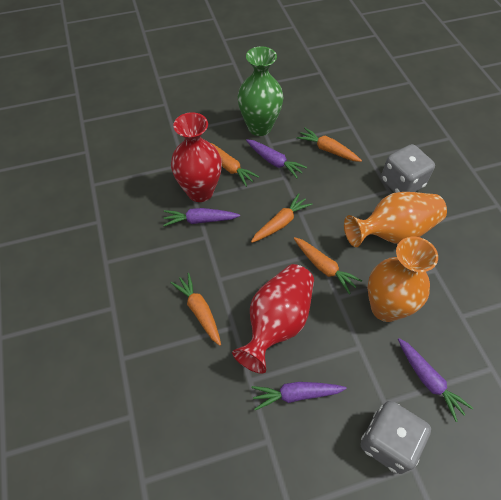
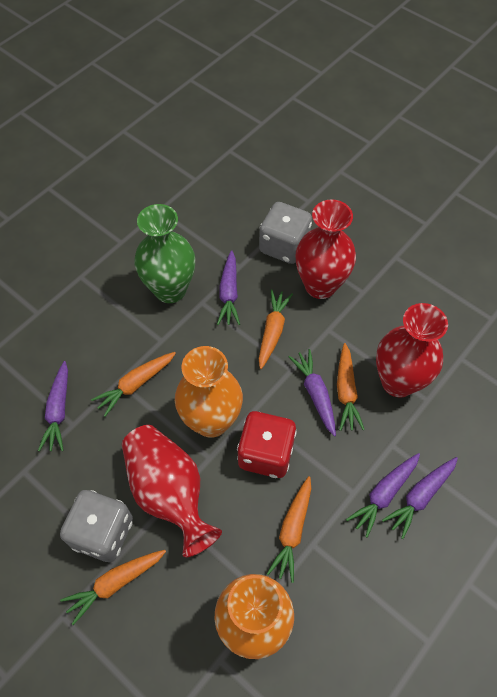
purple carrot: 4 -> 5
red dice: 0 -> 1
red vase: 2 -> 3

